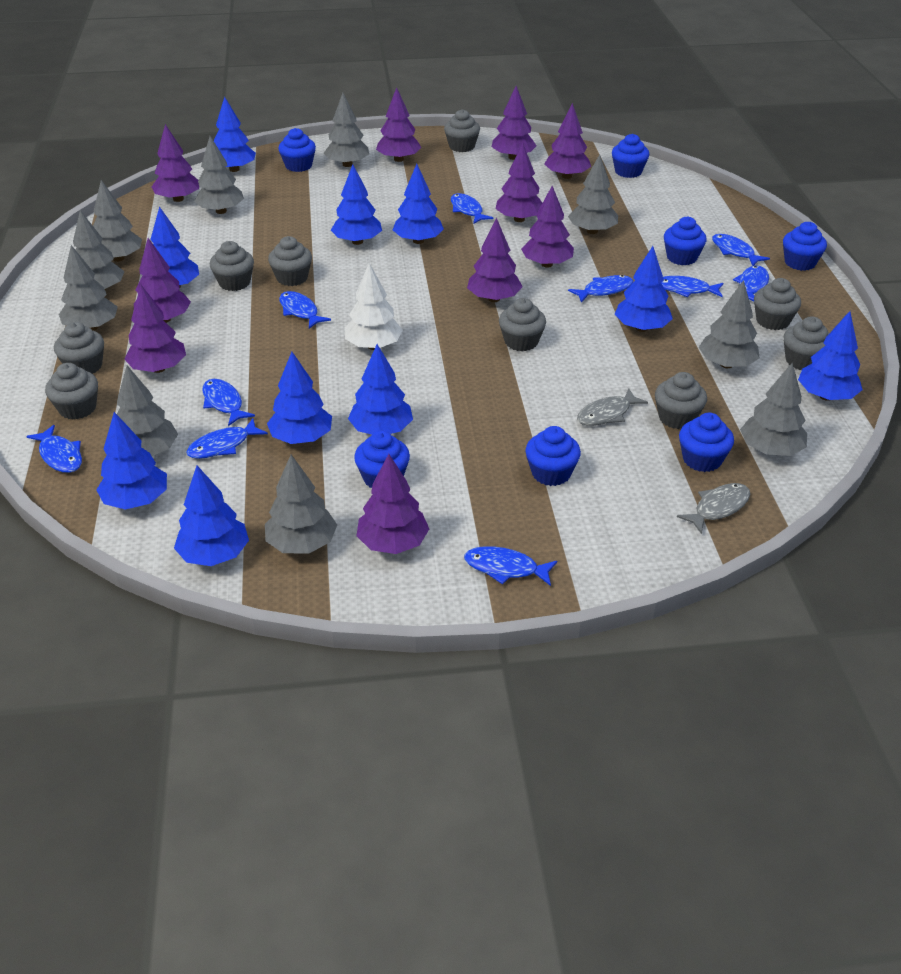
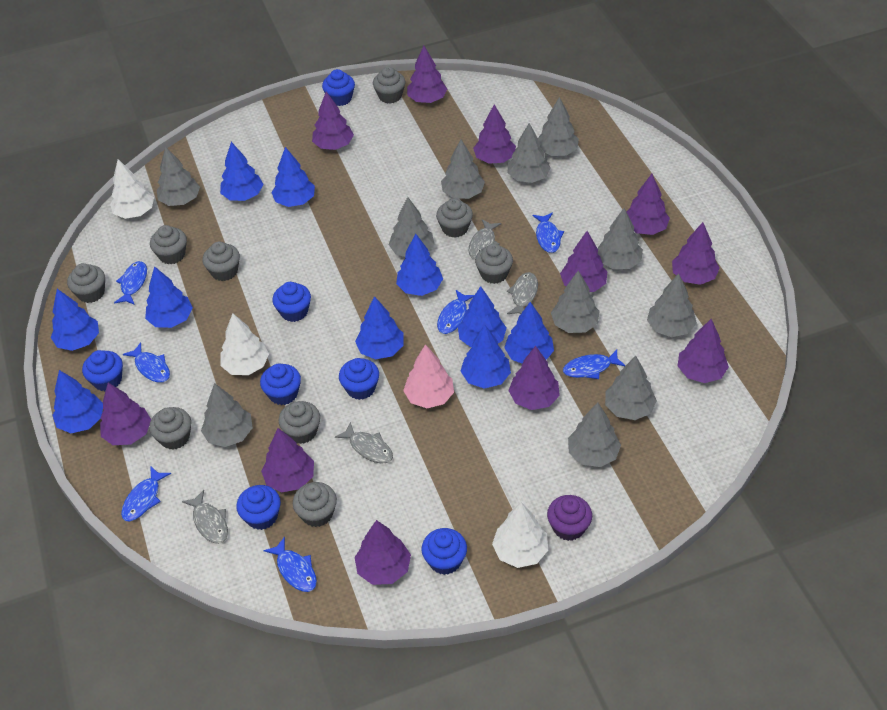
blue fish: 10 -> 7
grey fish: 2 -> 4
grey tree: 10 -> 11
pink tree: 0 -> 1
purple cupcake: 0 -> 1
purple tree: 10 -> 11
white tree: 1 -> 3

